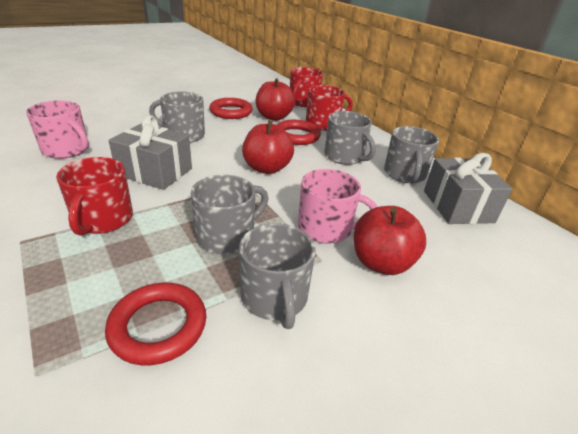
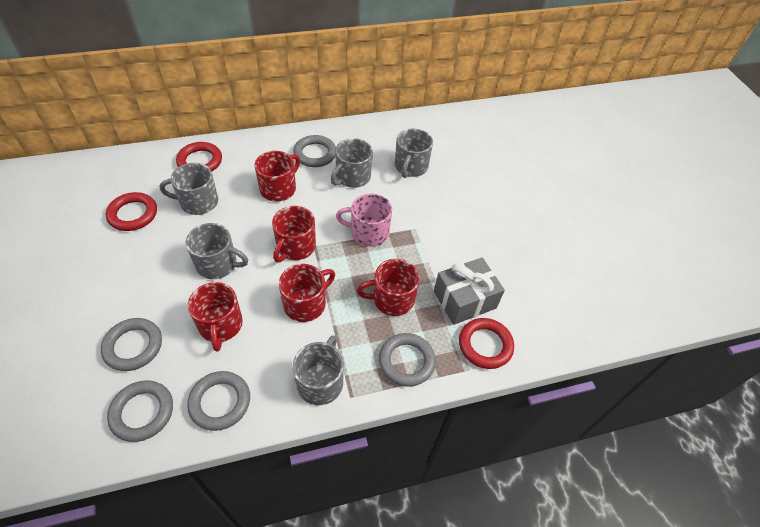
grey gift: 2 -> 1
grey ring: 0 -> 5
pink mug: 2 -> 1
red apple: 3 -> 0
red mug: 3 -> 5

